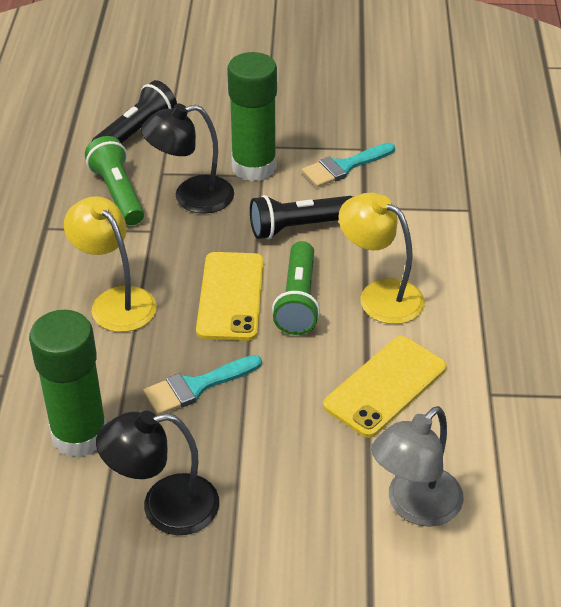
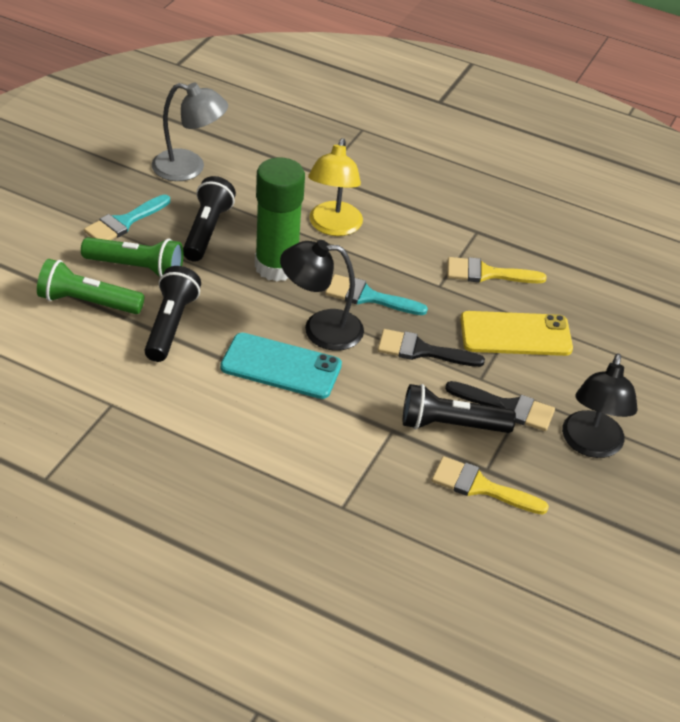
black brush: 0 -> 2
black flashlight: 2 -> 3
green glue stick: 2 -> 1
turquoise phone: 0 -> 1
yellow brush: 0 -> 2
yellow lamp: 2 -> 1
yellow phone: 2 -> 1

